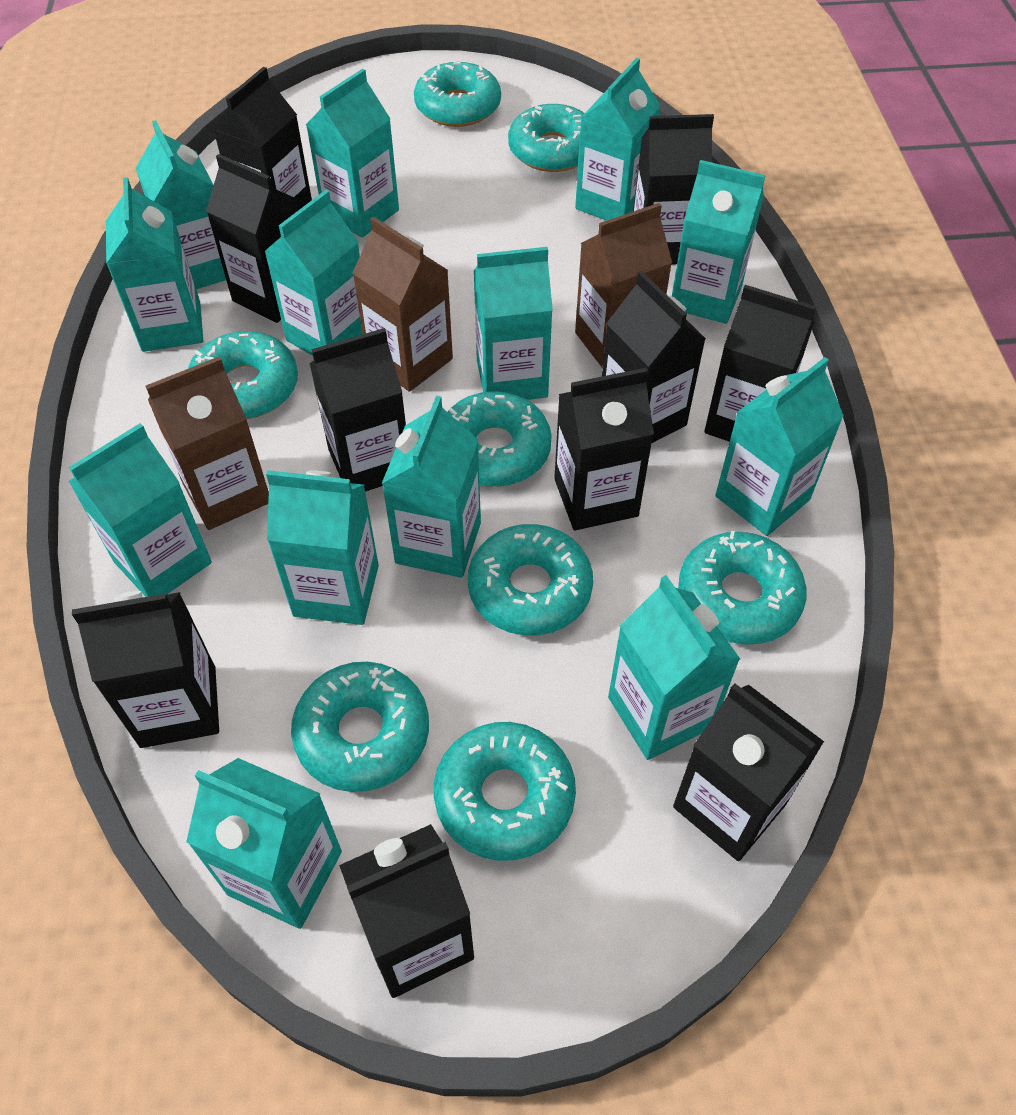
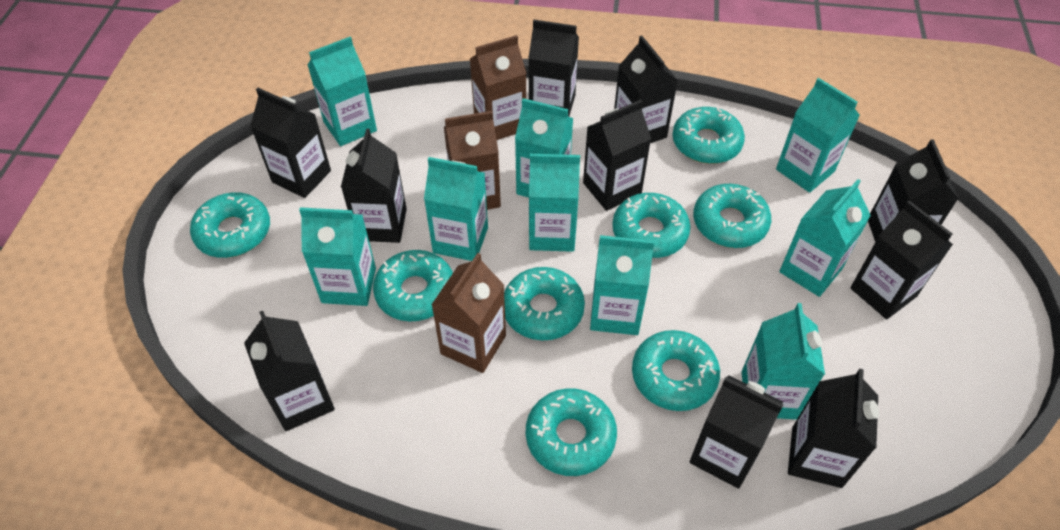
turquoise carton: 13 -> 9

